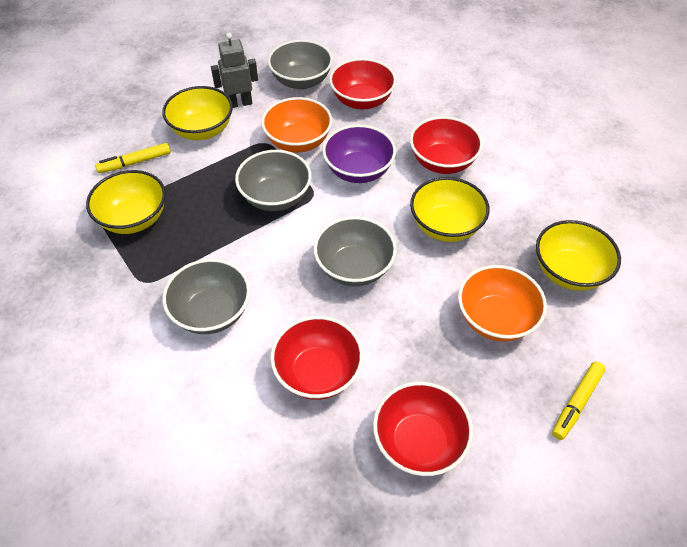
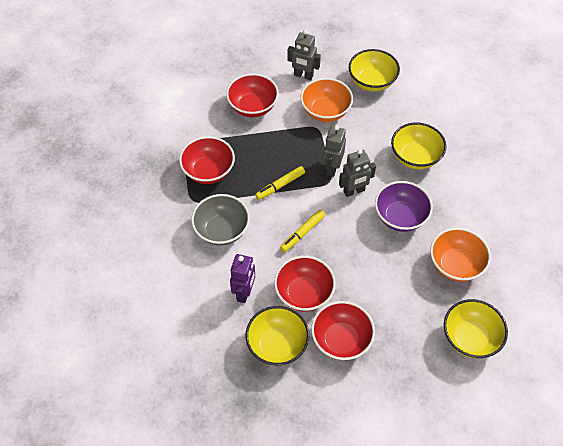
grey bowl: 4 -> 1
grey robot: 1 -> 3
purple robot: 0 -> 1

